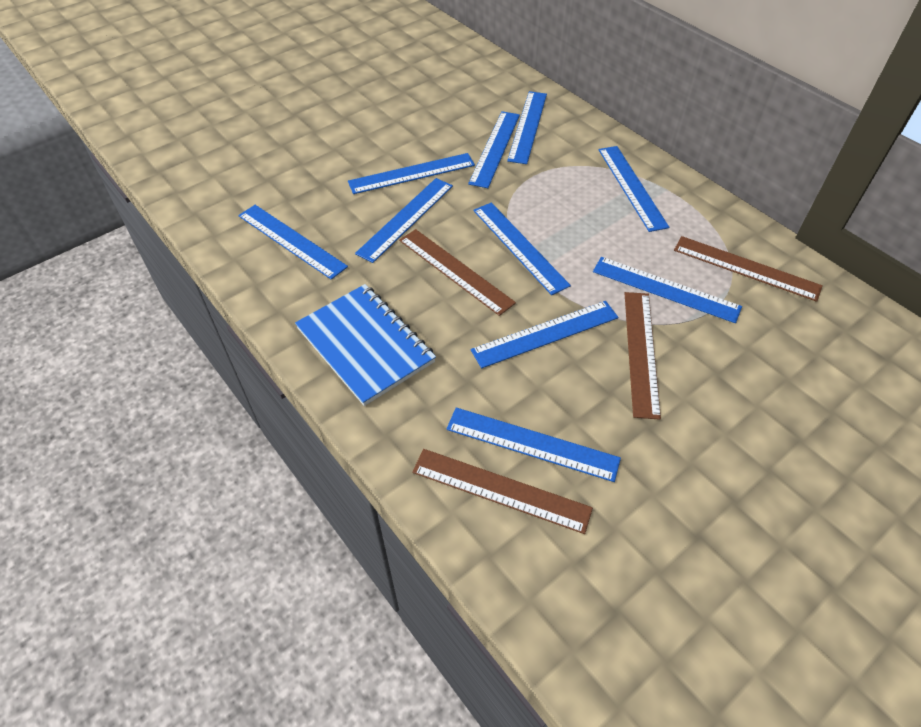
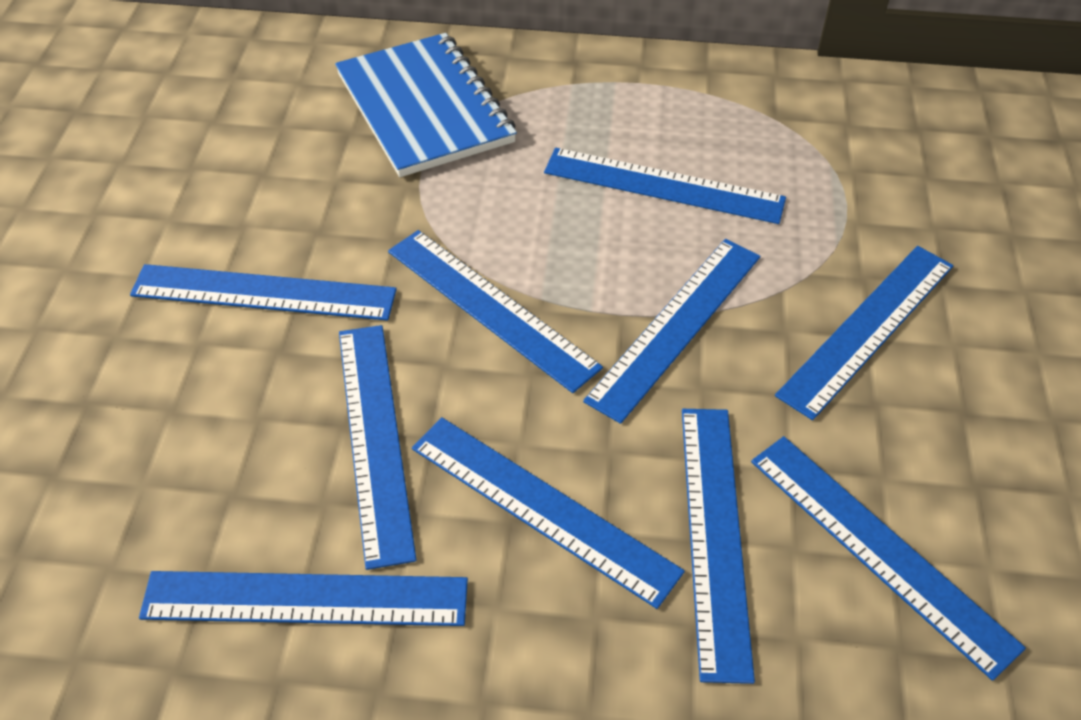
brown ruler: 4 -> 0

